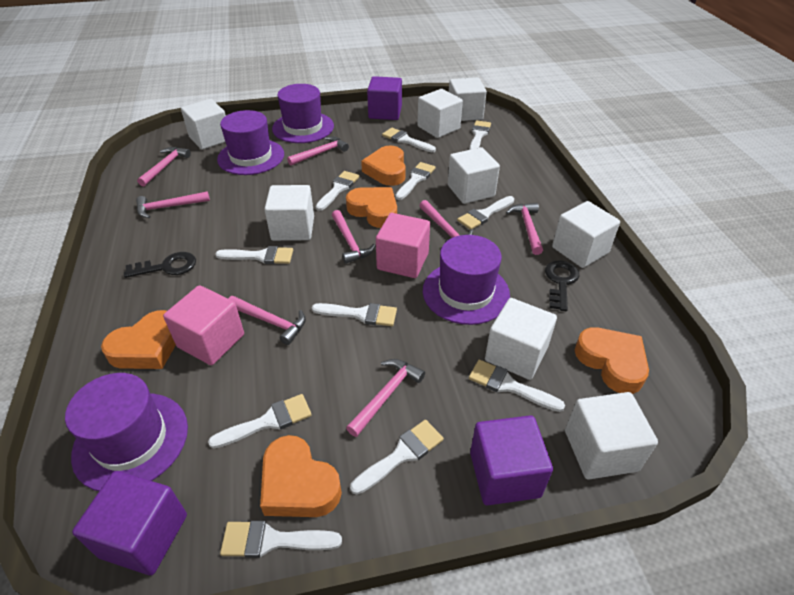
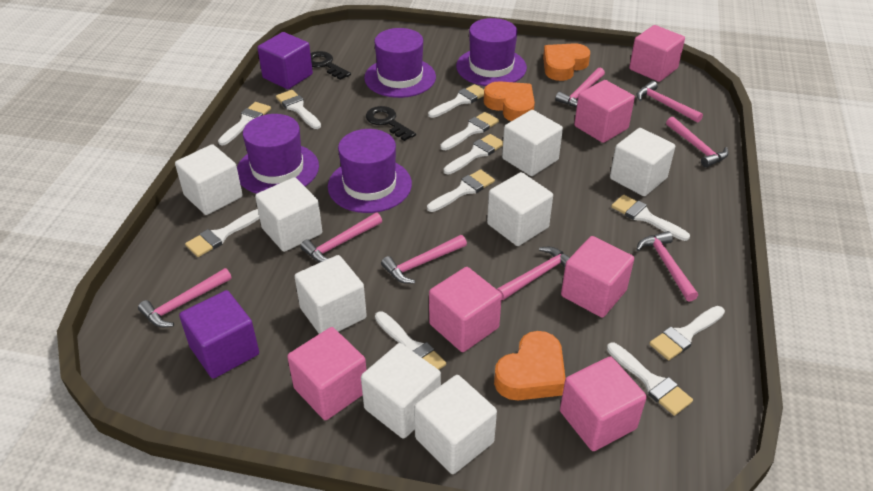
orange heart: 5 -> 3
pink cube: 2 -> 6
purple cube: 3 -> 2

